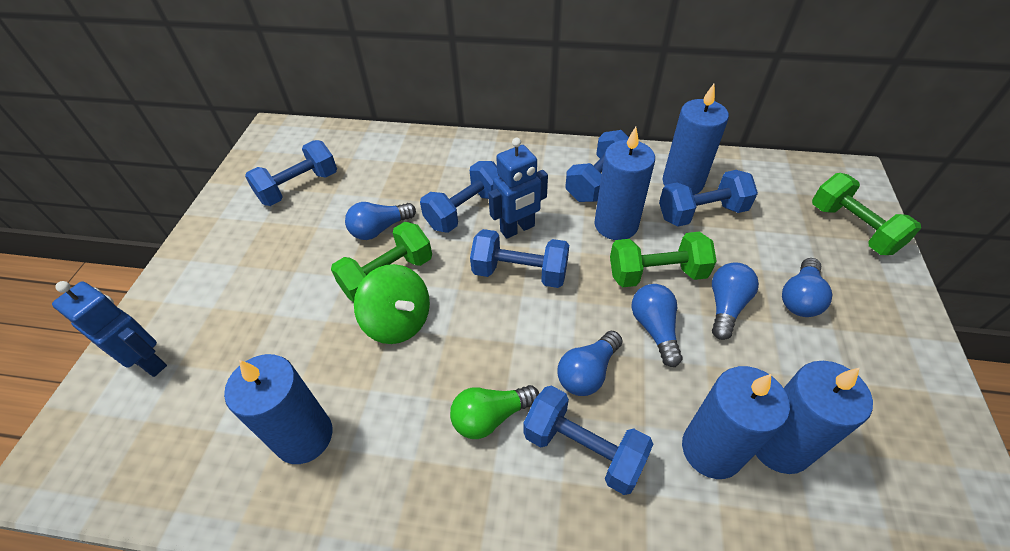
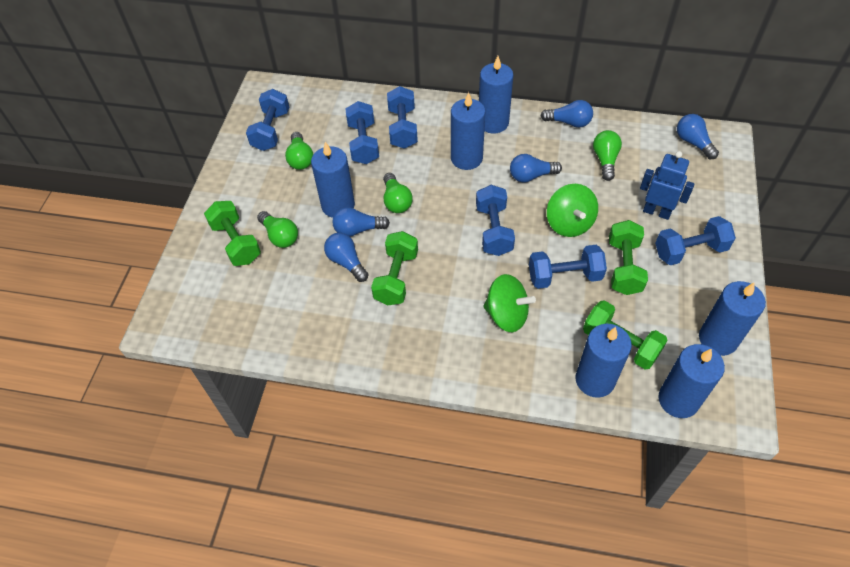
blue candle: 5 -> 6
blue robot: 2 -> 1
green dumbbell: 3 -> 4
green light bulb: 1 -> 4
green spinning top: 1 -> 2

